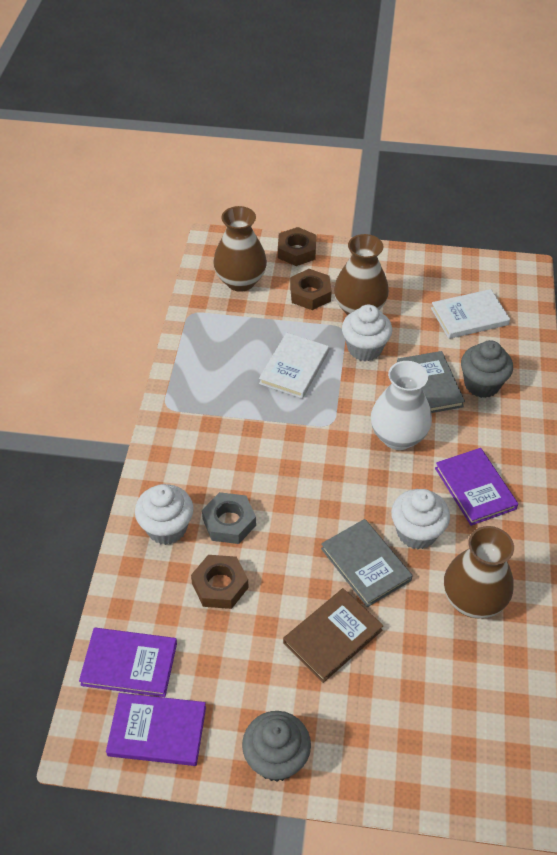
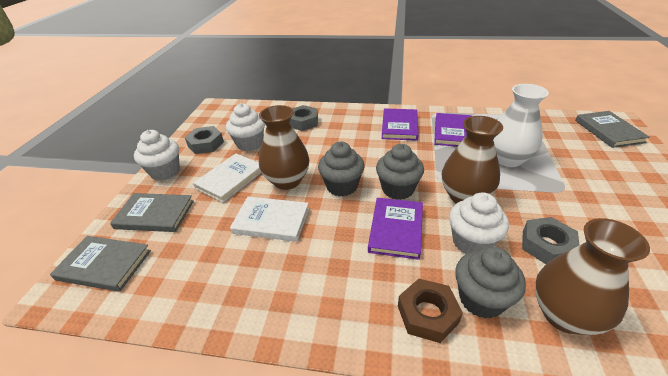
brown book: 1 -> 0
brown nut: 3 -> 1
grey book: 2 -> 3
grey cupcake: 2 -> 3
grey nut: 1 -> 3

